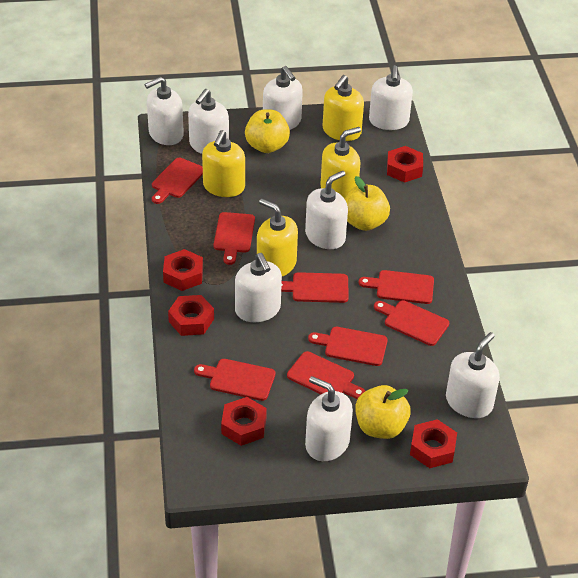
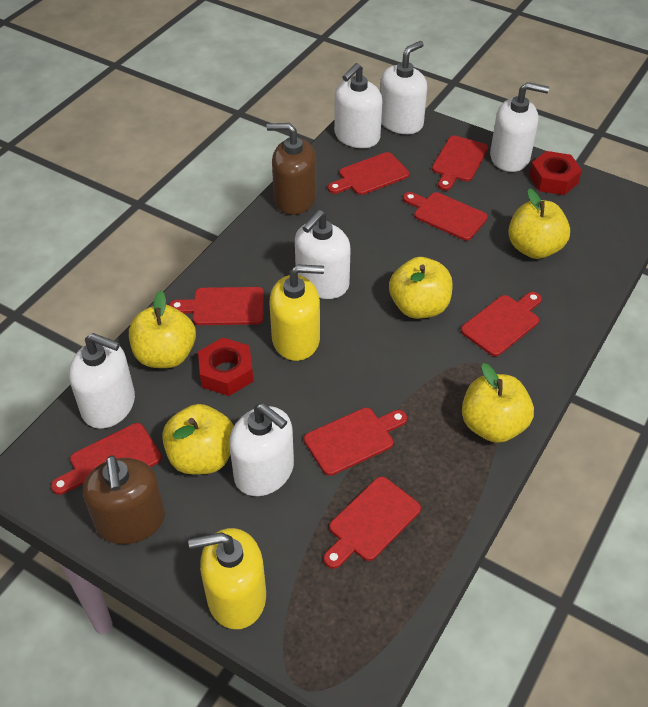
brown soap dispenser: 0 -> 2
red nut: 5 -> 2
white soap dispenser: 8 -> 6
yellow apple: 3 -> 5
yellow soap dispenser: 4 -> 2

